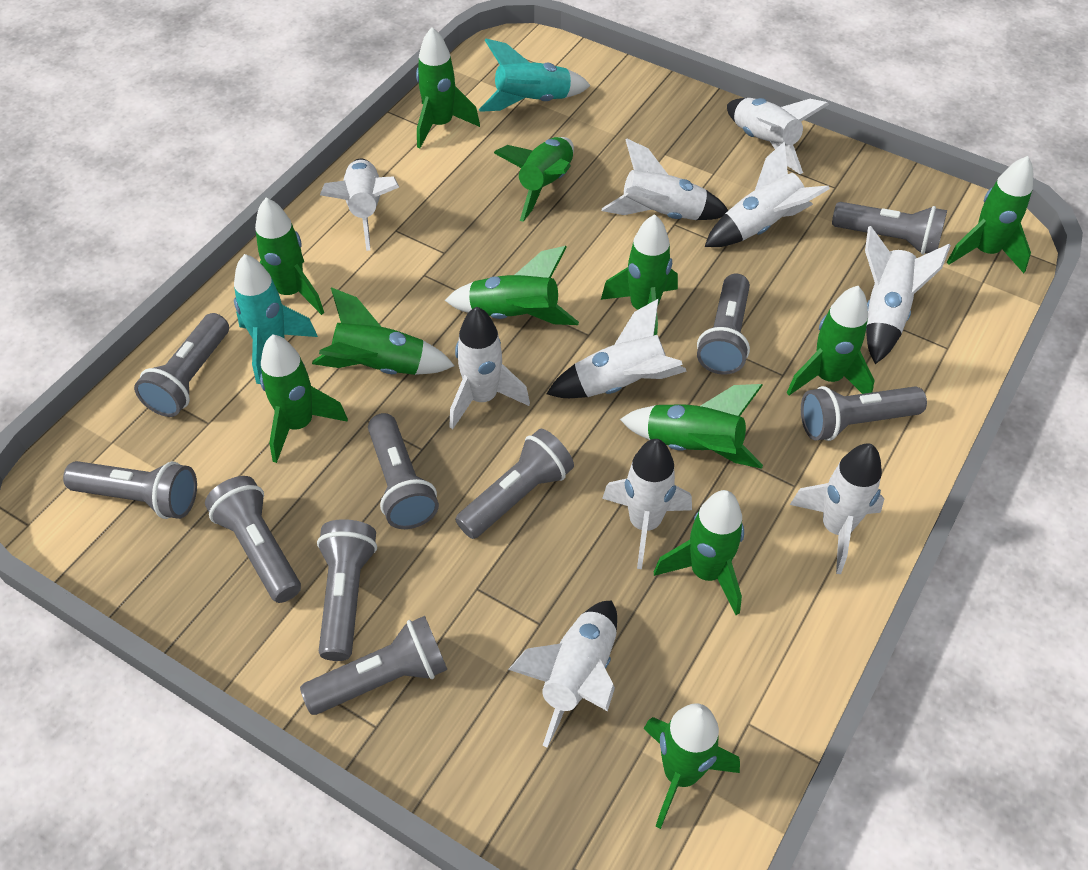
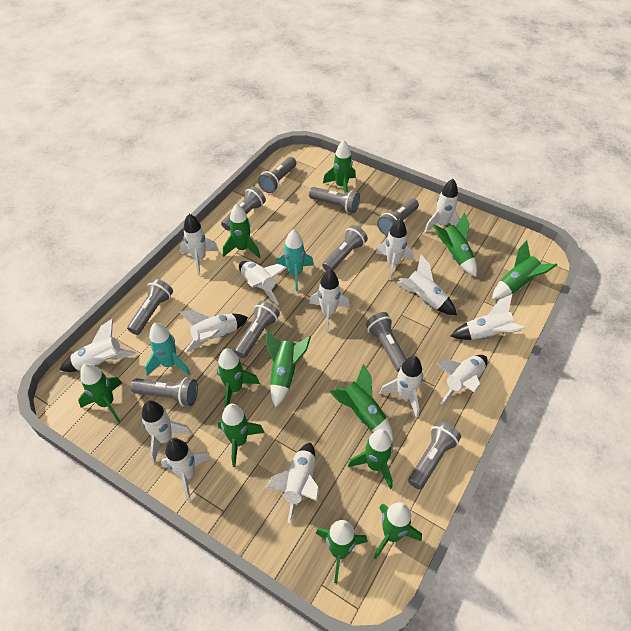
white rocket: 10 -> 14

